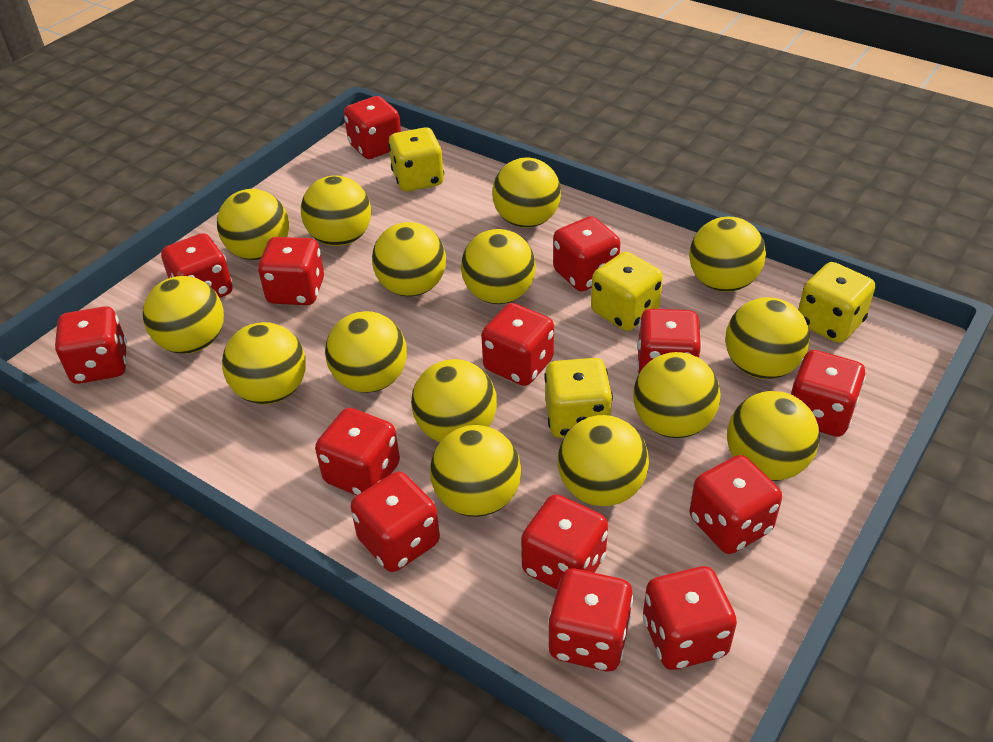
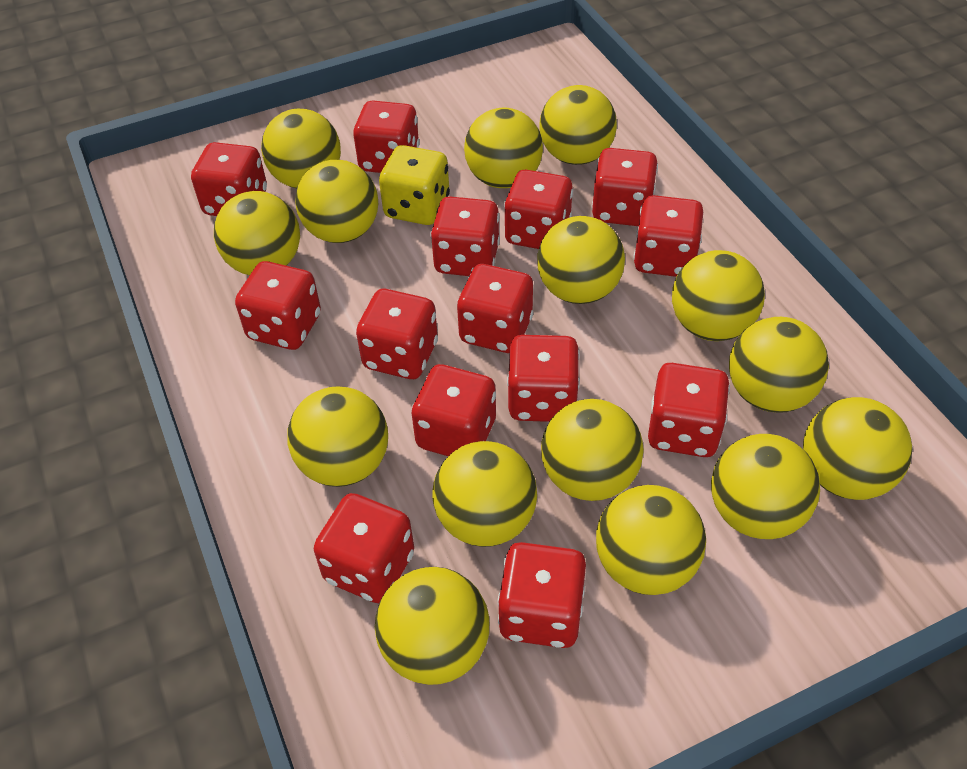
yellow dice: 4 -> 1

